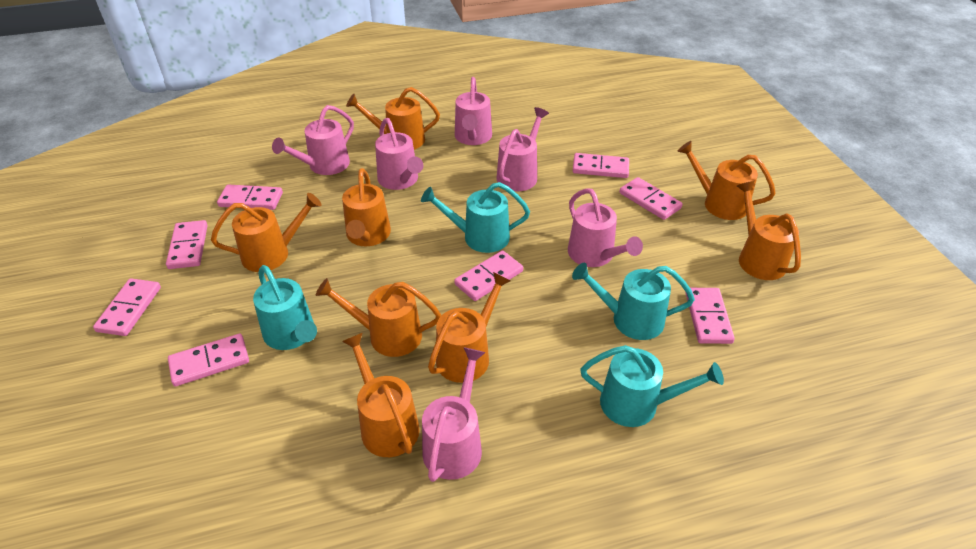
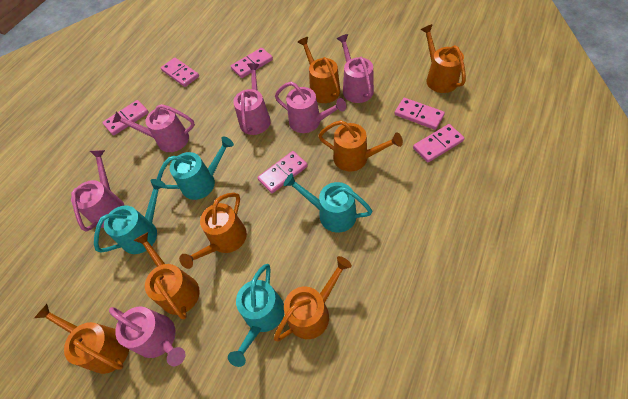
orange watering can: 8 -> 7
pink domino: 8 -> 6

